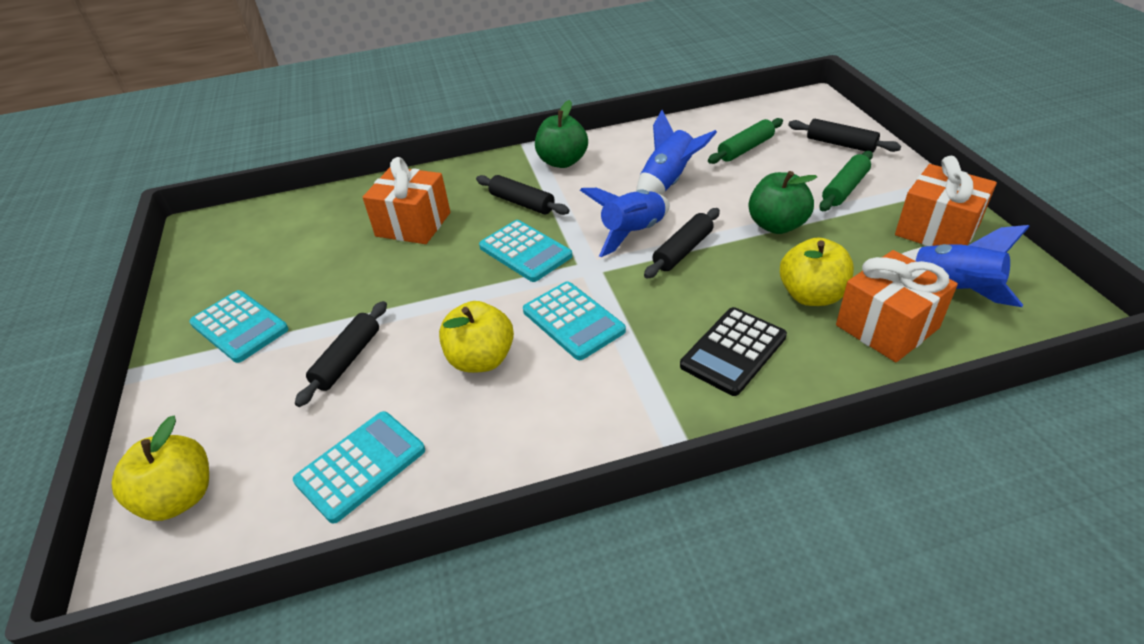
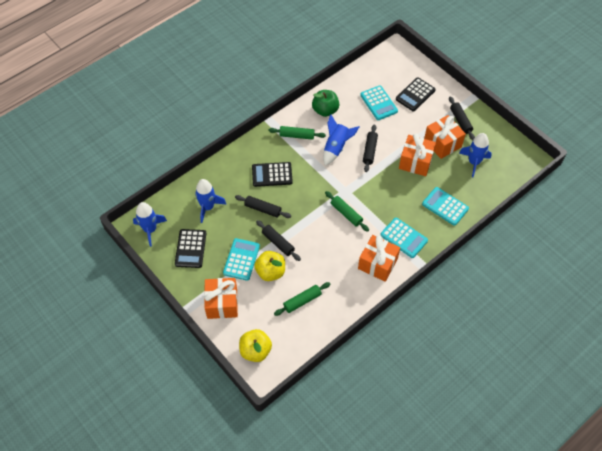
black calculator: 1 -> 3
blue rocket: 3 -> 4
green apple: 2 -> 1
green rolling pin: 2 -> 3
orange gift: 3 -> 4
yellow apple: 3 -> 2

